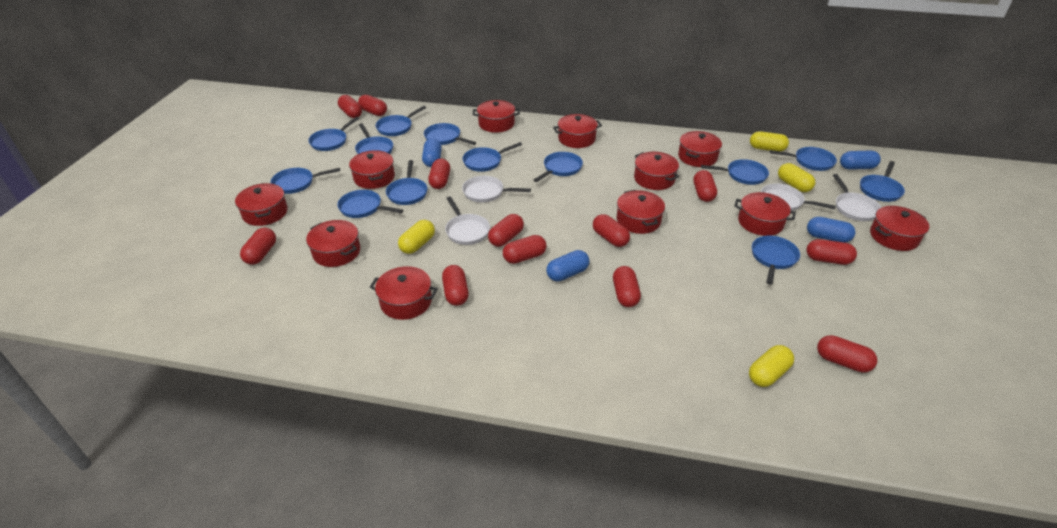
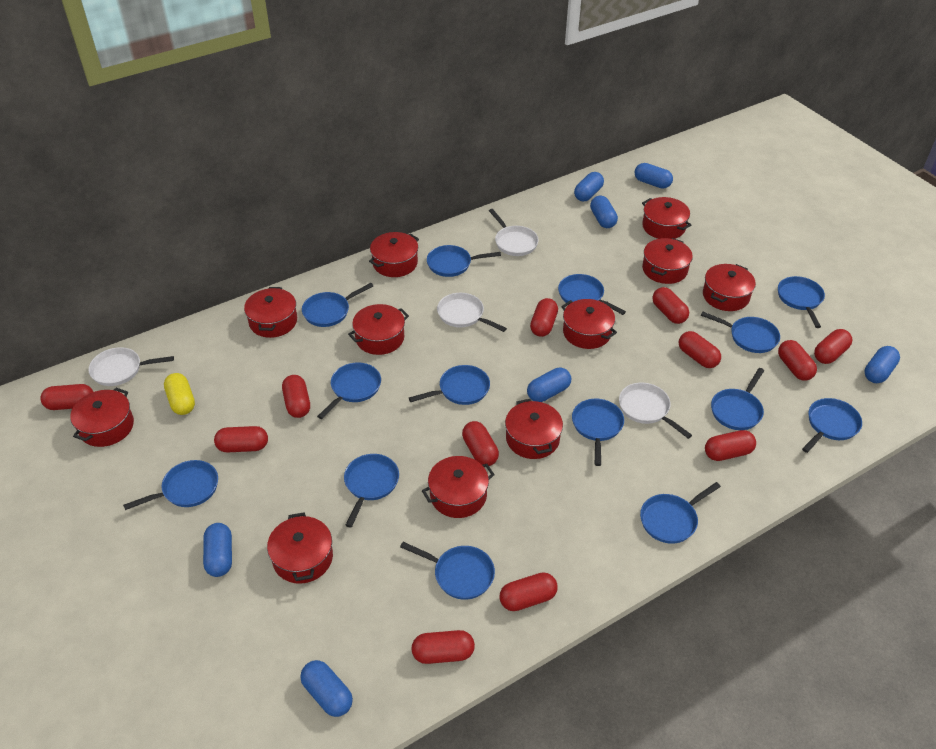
blue capsule: 4 -> 7
blue pan: 13 -> 14
yellow capsule: 4 -> 1

